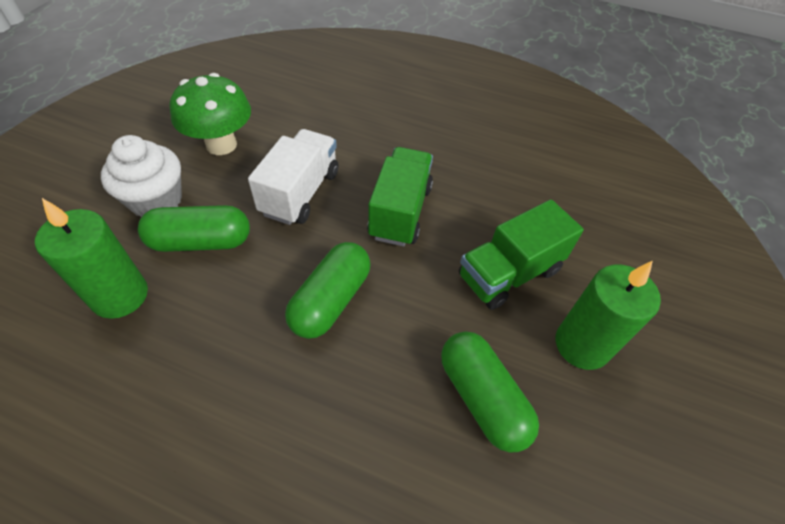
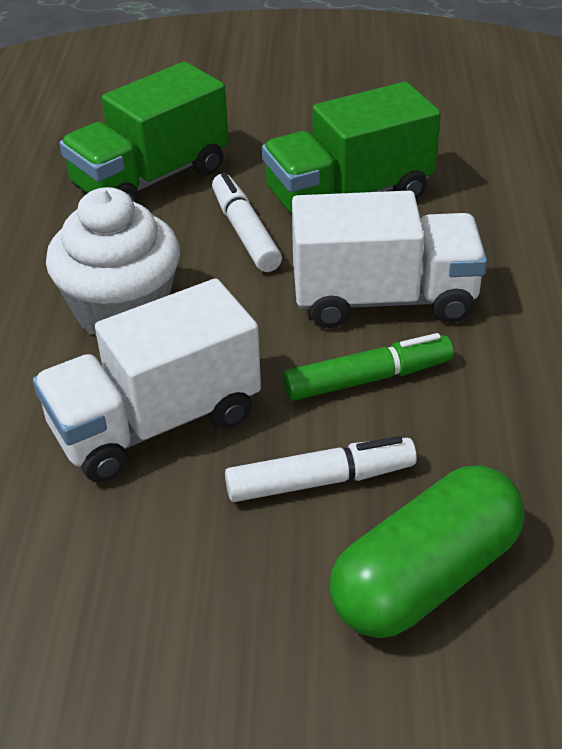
green candle: 2 -> 0
green capsule: 3 -> 1
green marker: 0 -> 1
green mushroom: 1 -> 0
white marker: 0 -> 2
white truck: 1 -> 2

